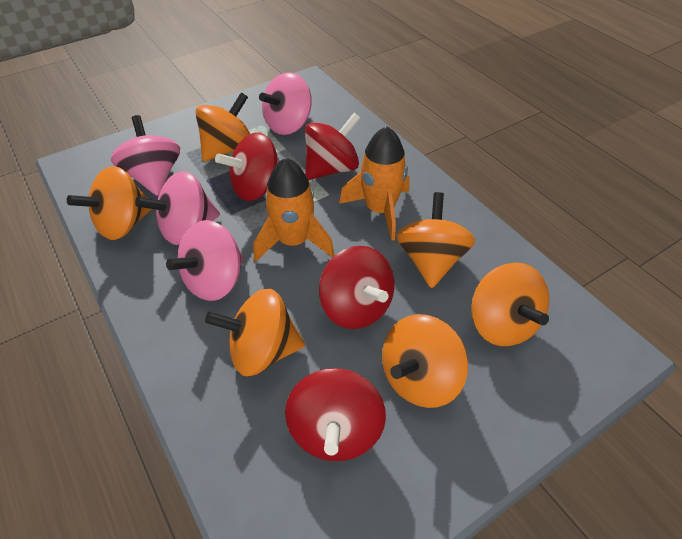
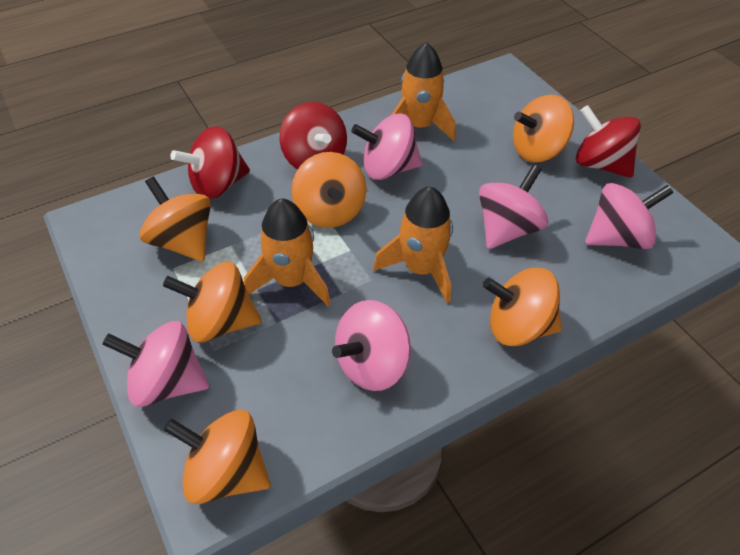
orange rocket: 2 -> 3
pink spinning top: 4 -> 5
red spinning top: 4 -> 3

